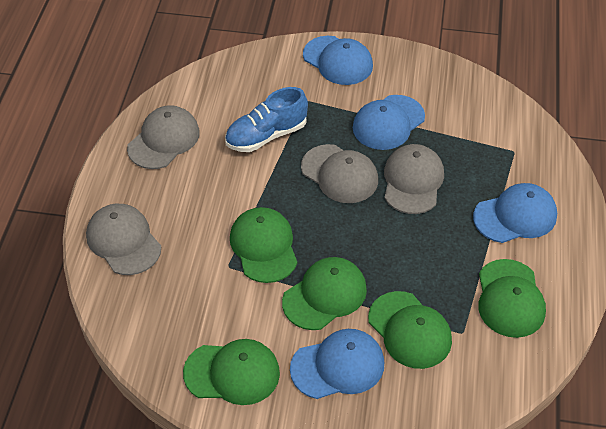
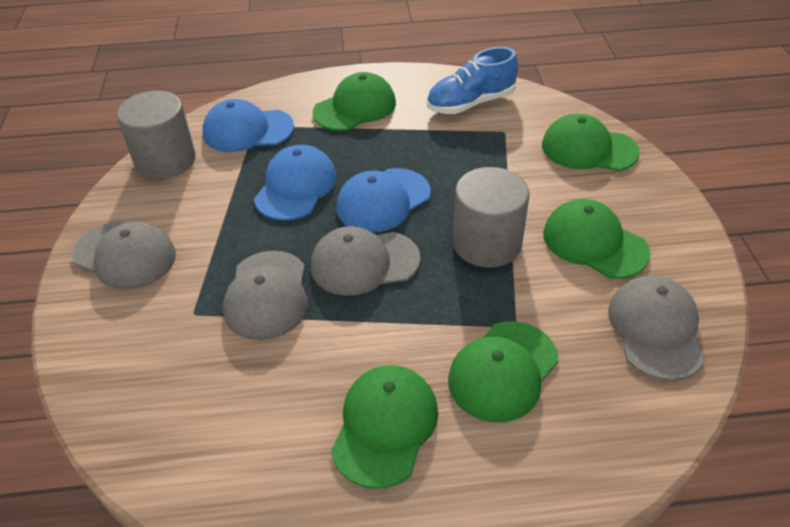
blue cap: 4 -> 3
grey cylinder: 0 -> 2

